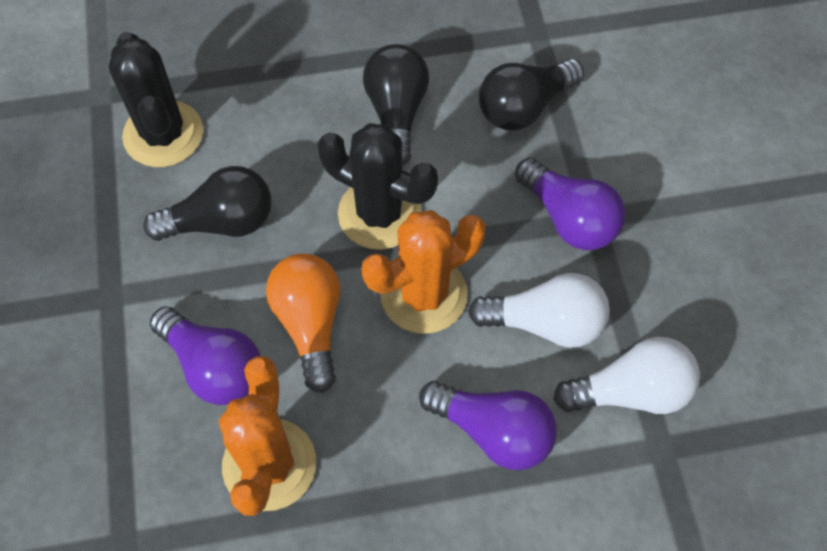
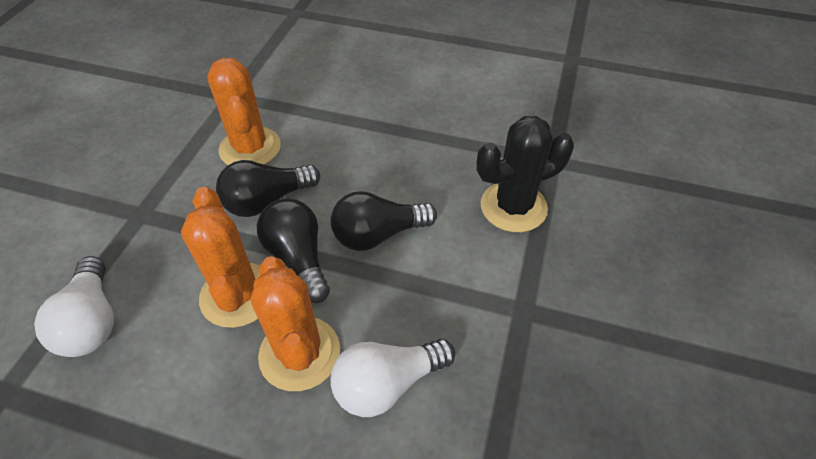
black cactus: 2 -> 1
orange cactus: 2 -> 3
orange light bulb: 1 -> 0
purple light bulb: 3 -> 0

